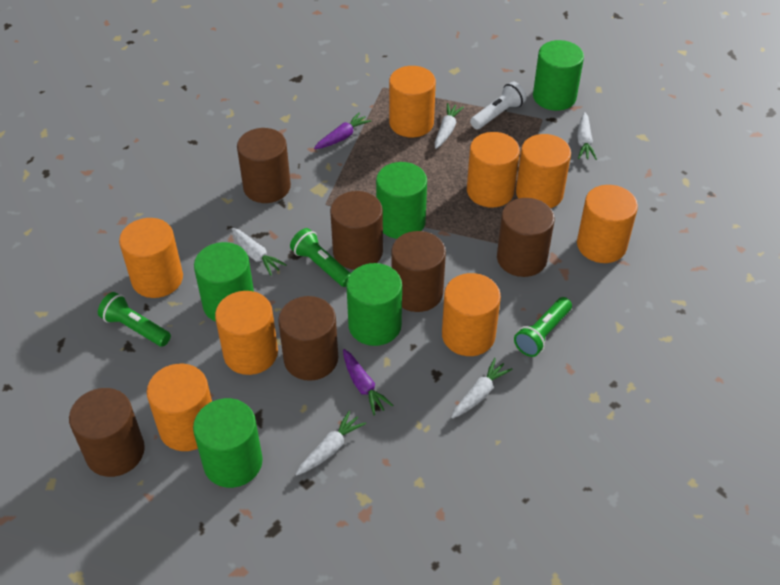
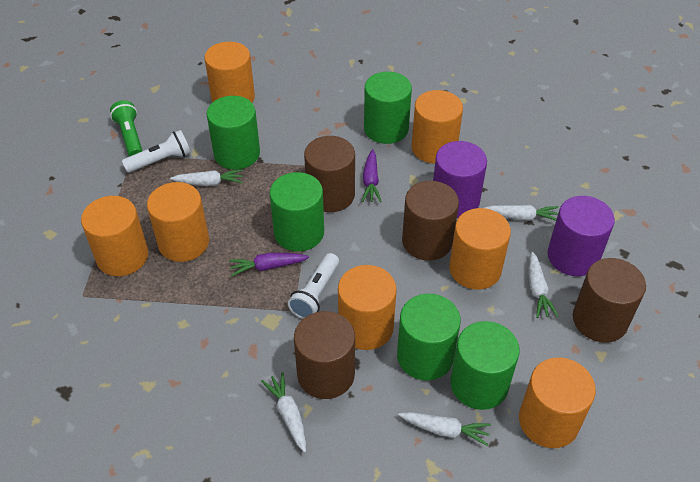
brown cylinder: 6 -> 4
green flashlight: 3 -> 1
orange cylinder: 8 -> 7
purple cylinder: 0 -> 2
white flashlight: 1 -> 2

